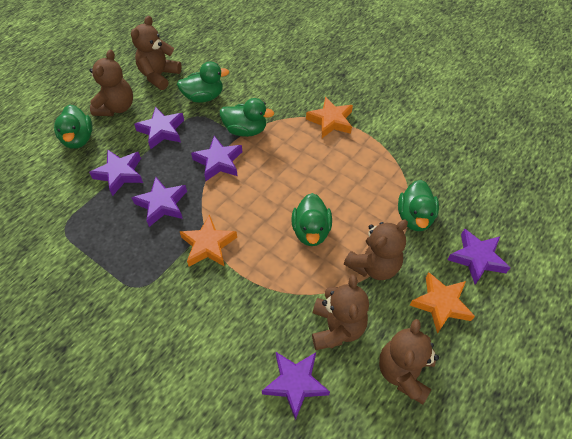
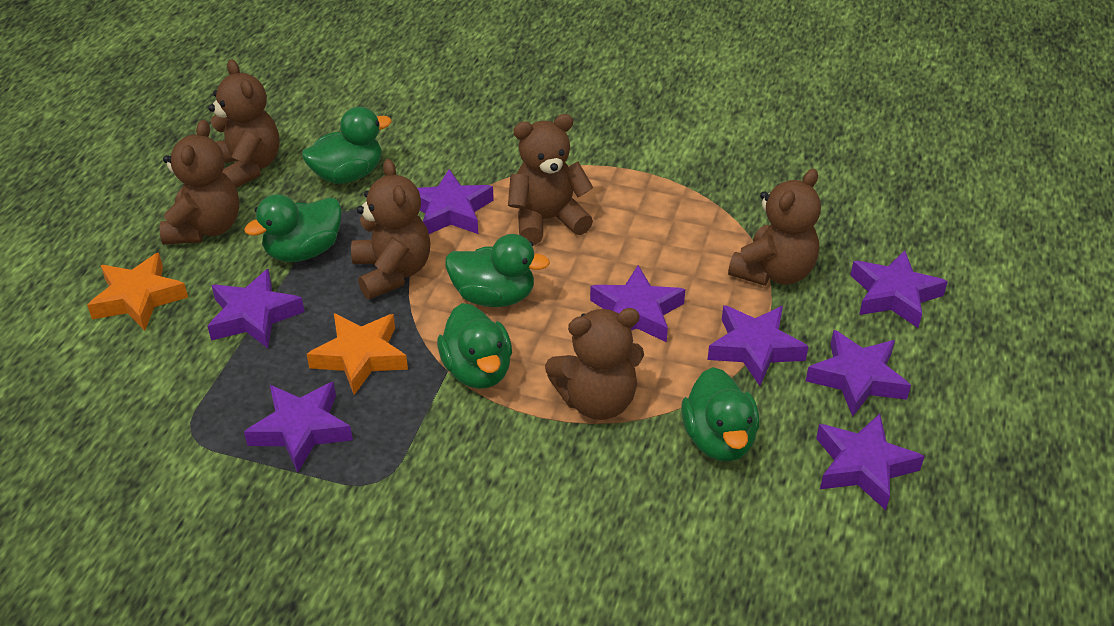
brown teddy bear: 5 -> 6
orange star: 3 -> 2
purple star: 6 -> 8

